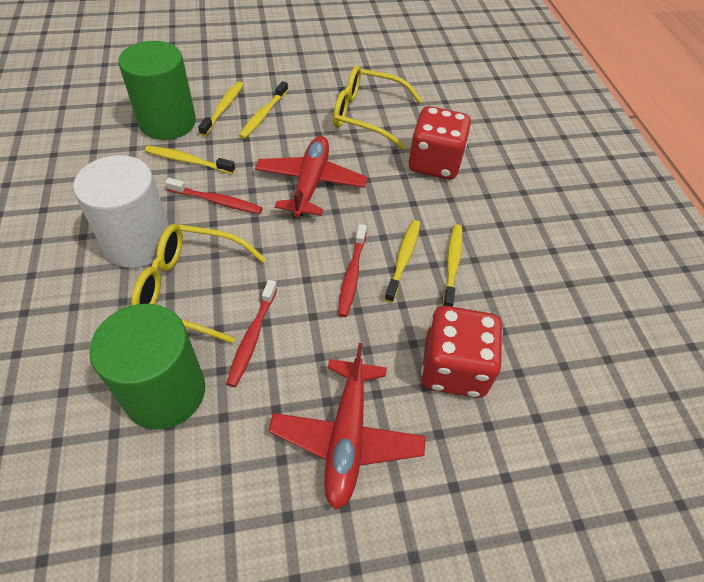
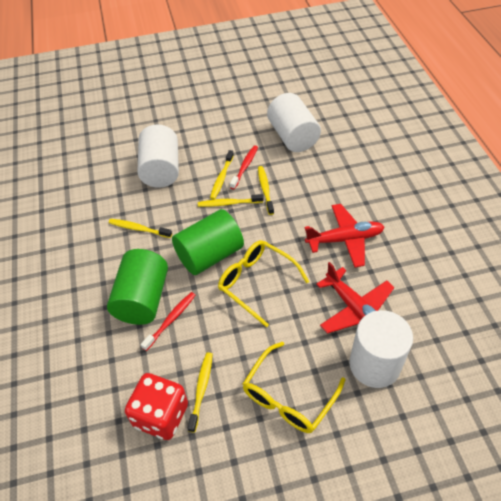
red dice: 2 -> 1
red toothbrush: 3 -> 2
white cylinder: 1 -> 3

